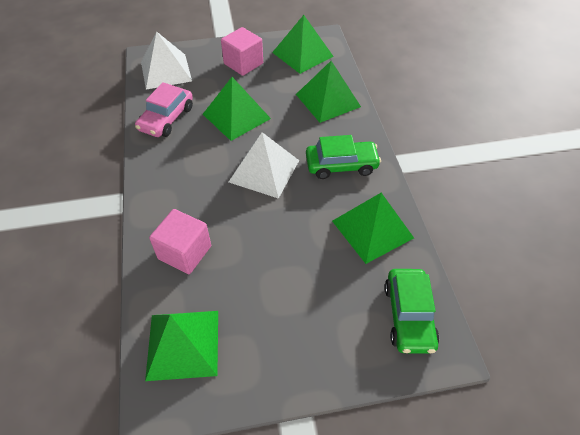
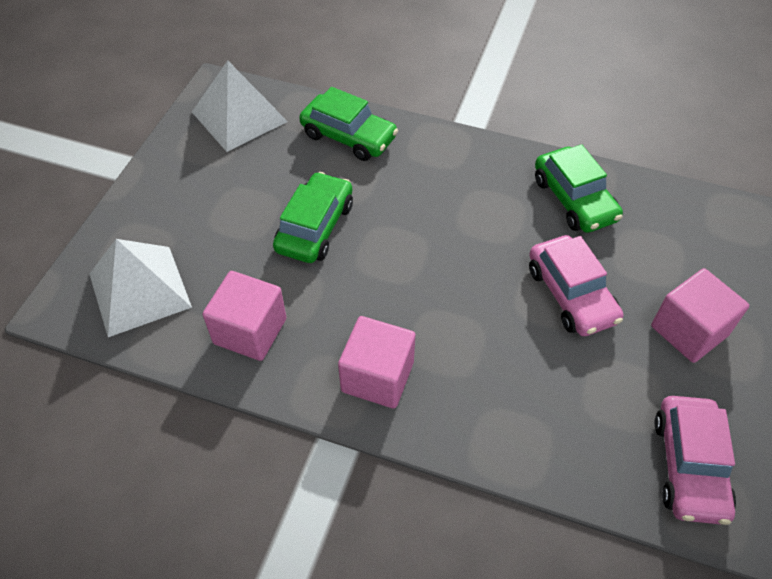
green car: 2 -> 3
green pyramid: 5 -> 0
pink car: 1 -> 2
pink cube: 2 -> 3

